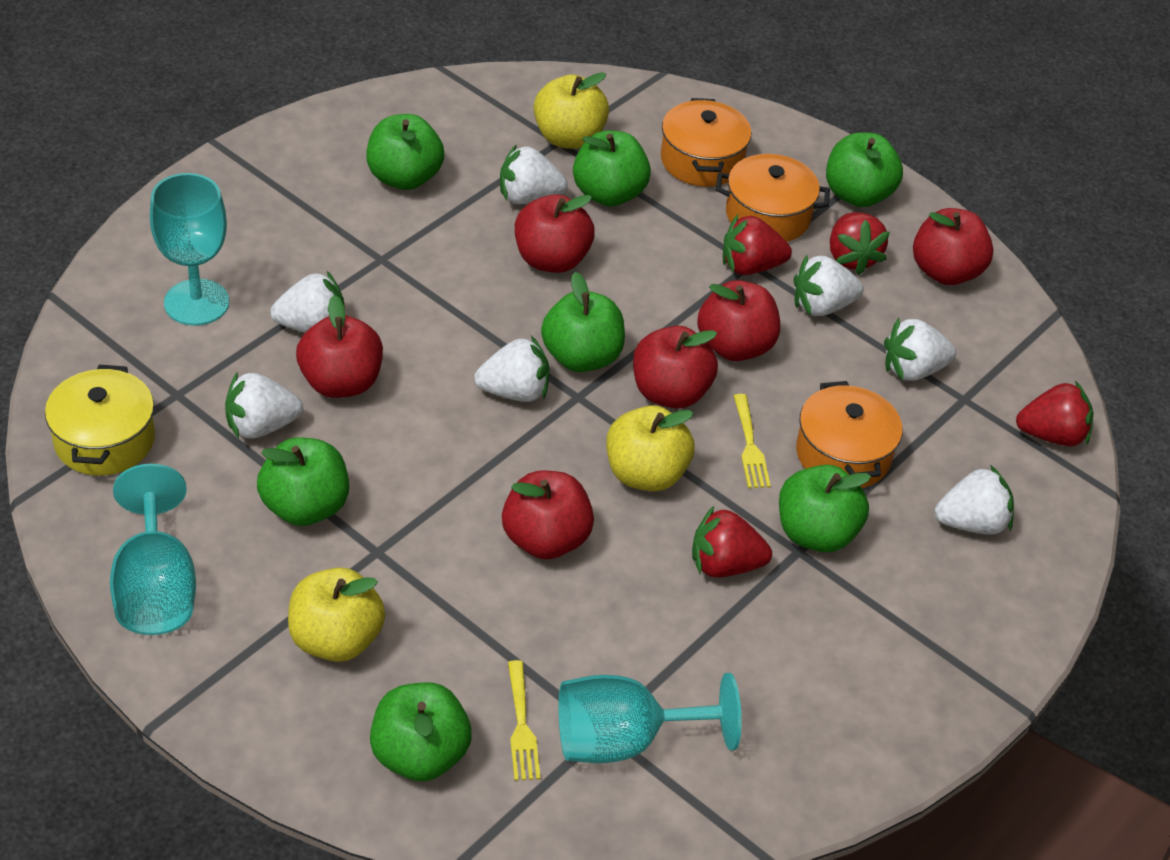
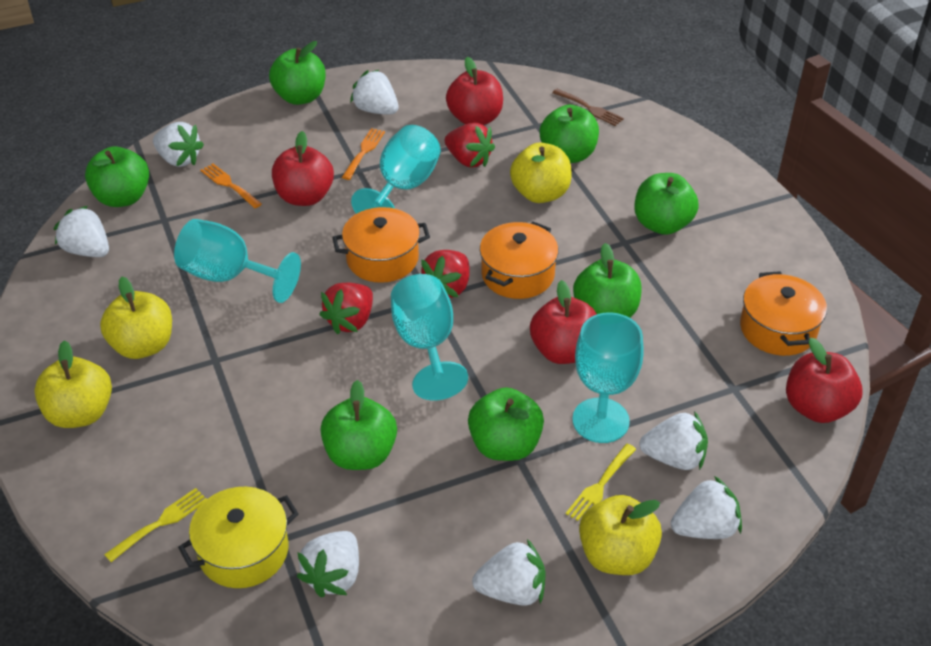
brown fork: 0 -> 1
orange fork: 0 -> 2
red apple: 6 -> 4
red strawberry: 4 -> 3
turquoise goblet: 3 -> 4
yellow apple: 3 -> 4

